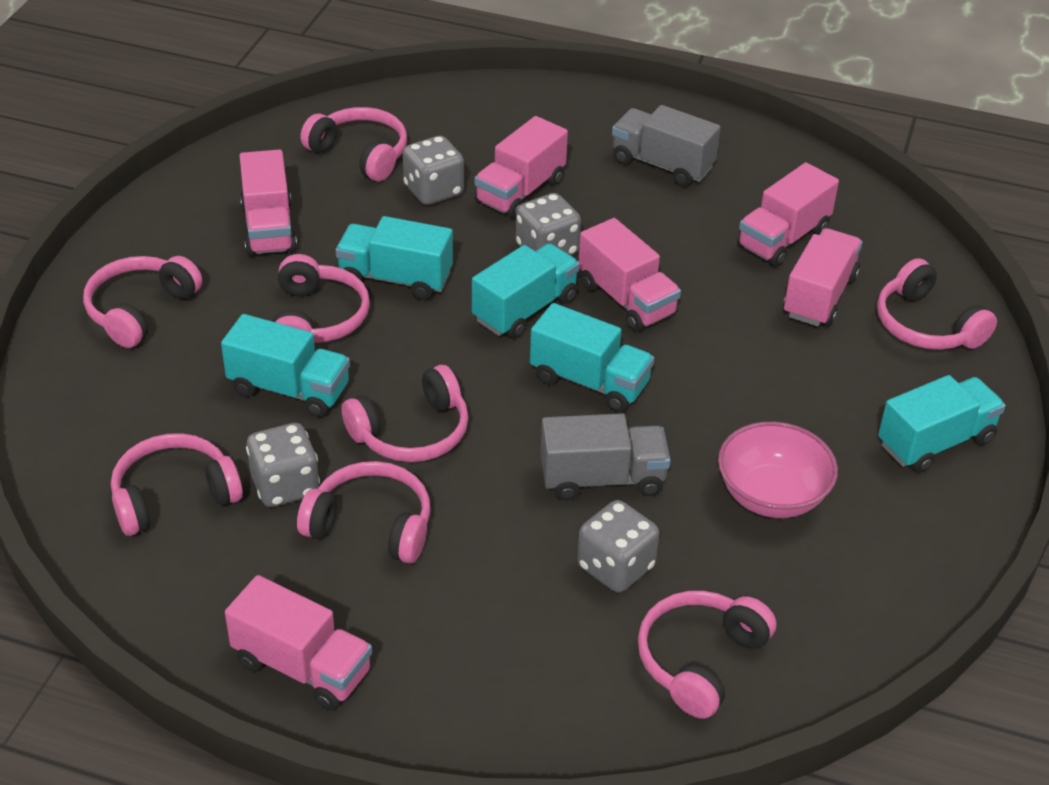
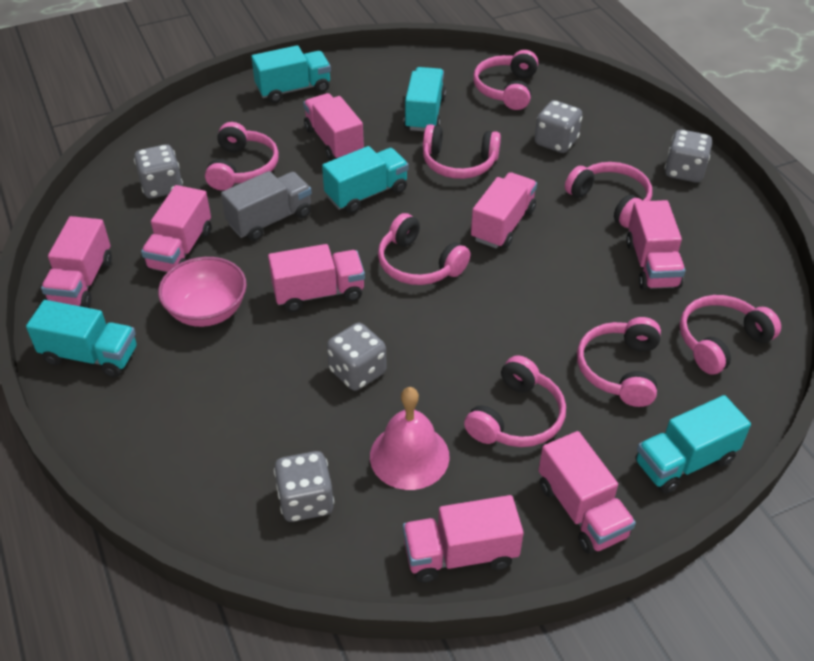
grey dice: 4 -> 5
grey truck: 2 -> 1
pink bell: 0 -> 1
pink truck: 6 -> 8

